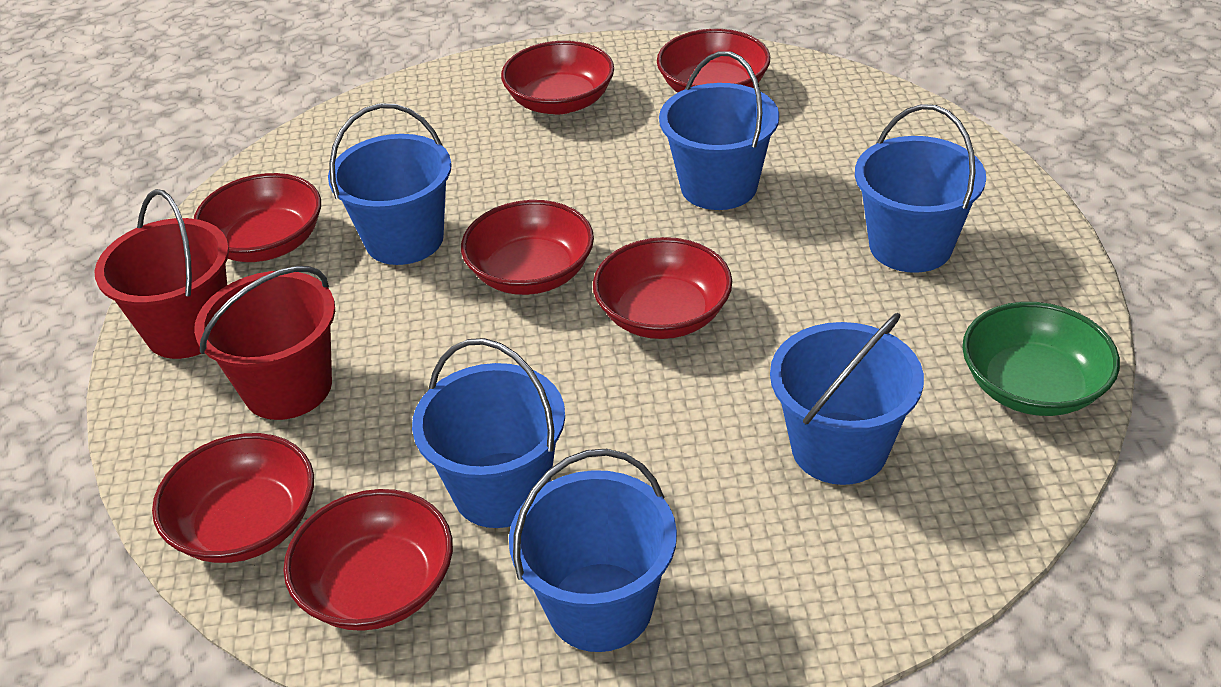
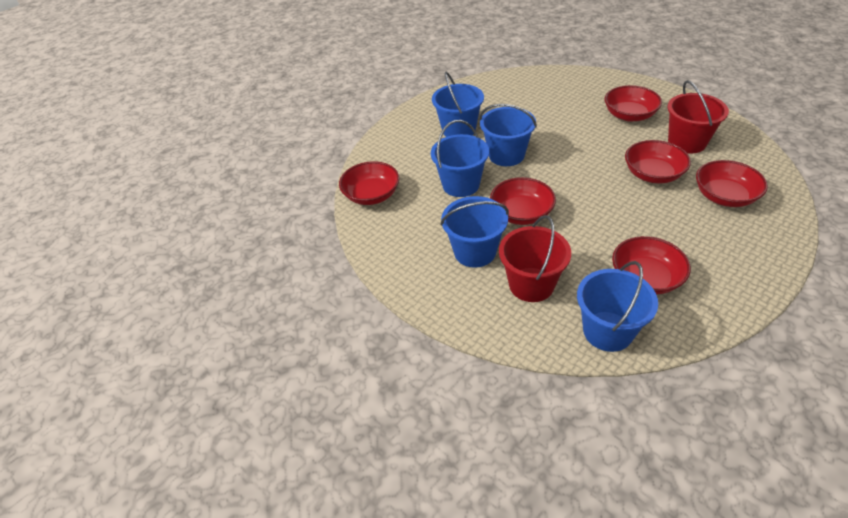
blue bucket: 6 -> 5
green bowl: 1 -> 0
red bowl: 7 -> 6

